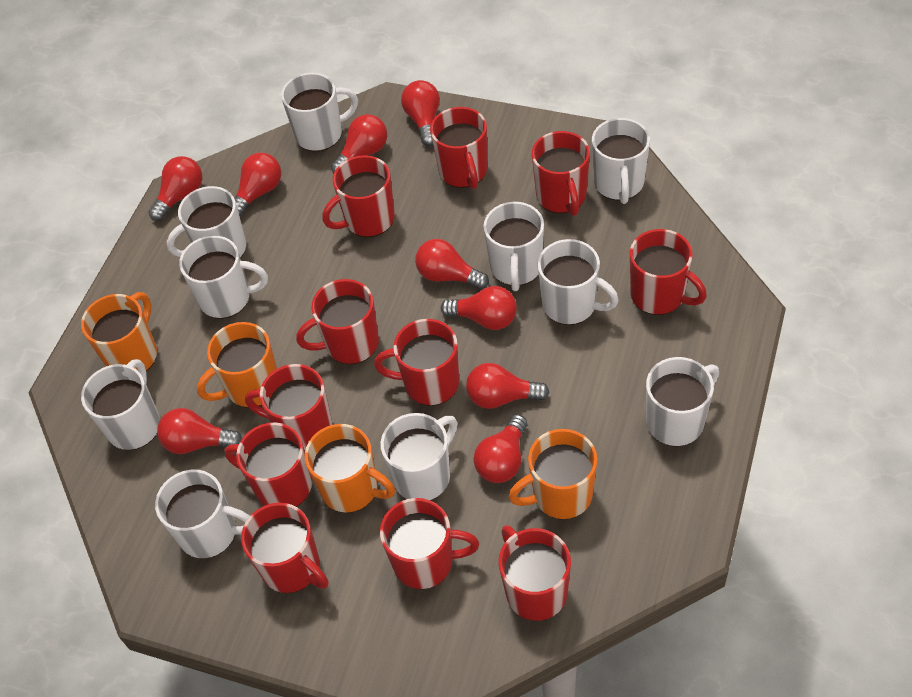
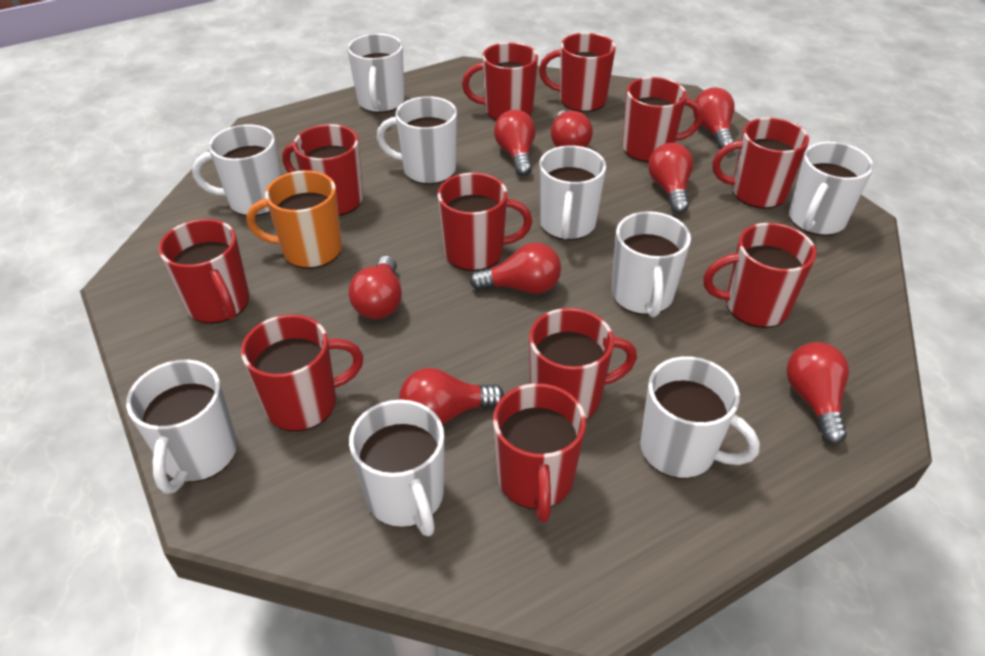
orange mug: 4 -> 1
red light bulb: 9 -> 8
white mug: 10 -> 9

